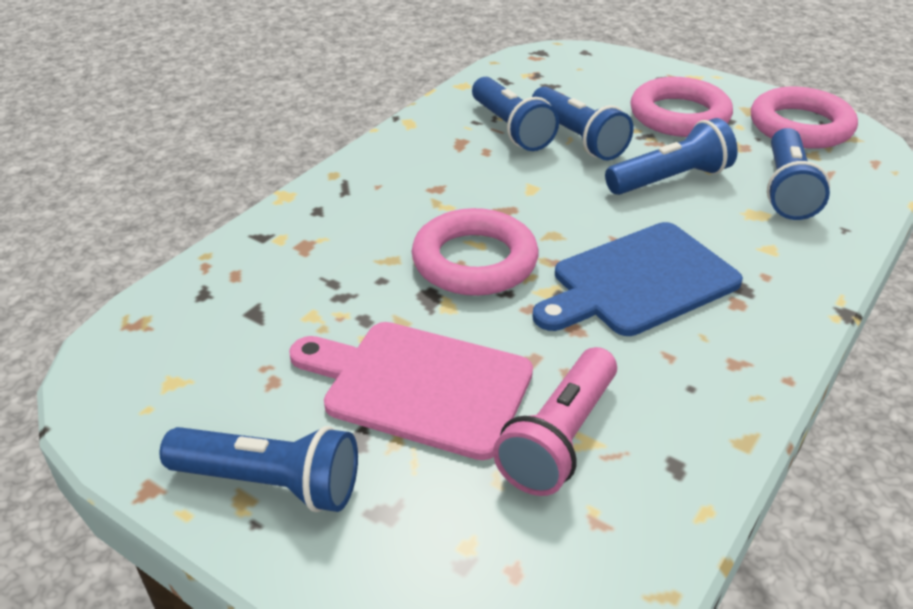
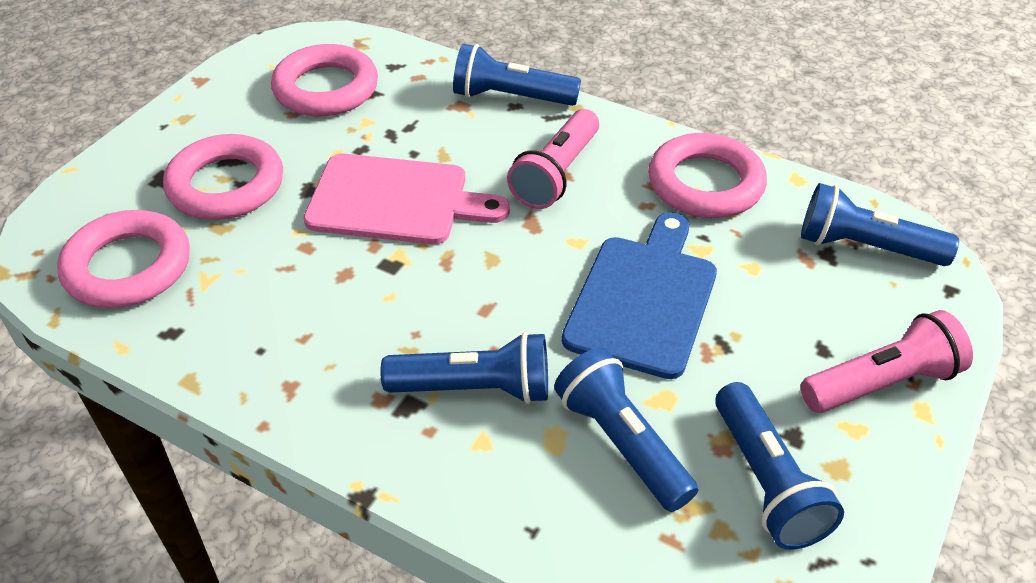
pink flashlight: 1 -> 2
pink ring: 3 -> 4

